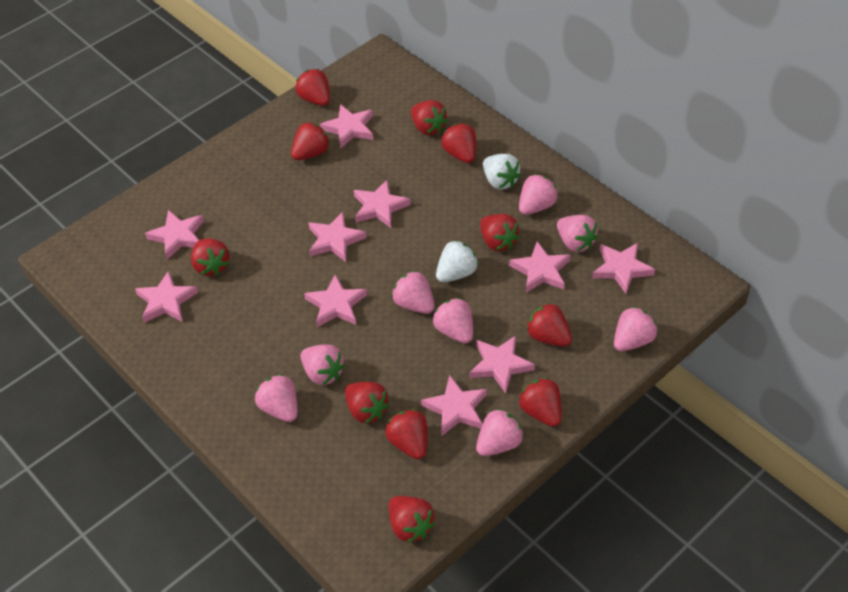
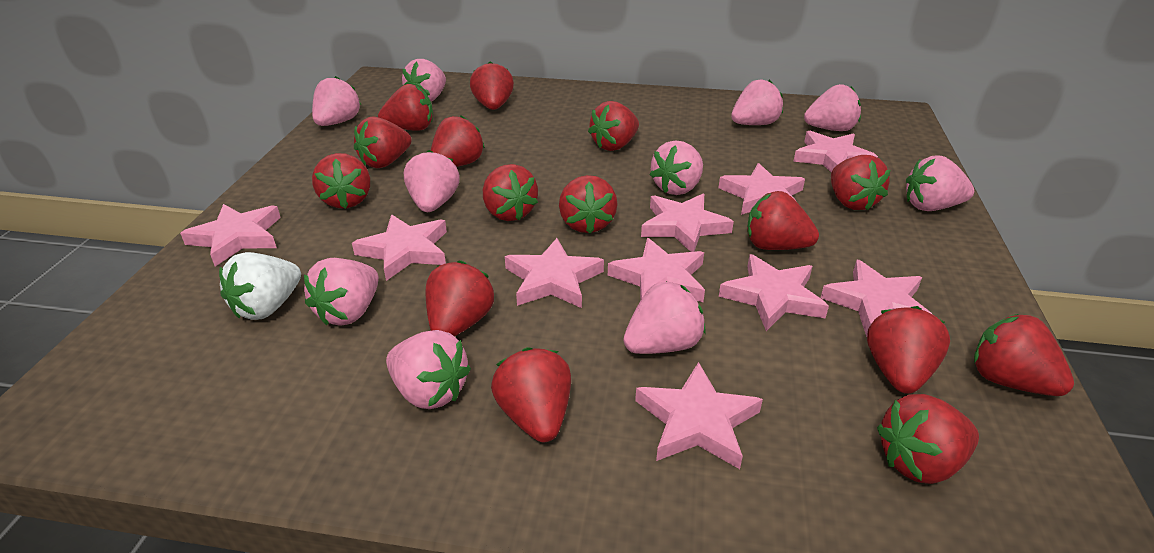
pink strawberry: 8 -> 10
red strawberry: 11 -> 15
white strawberry: 2 -> 1

